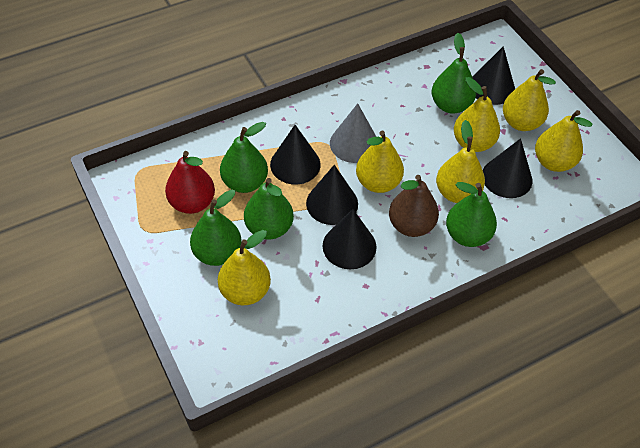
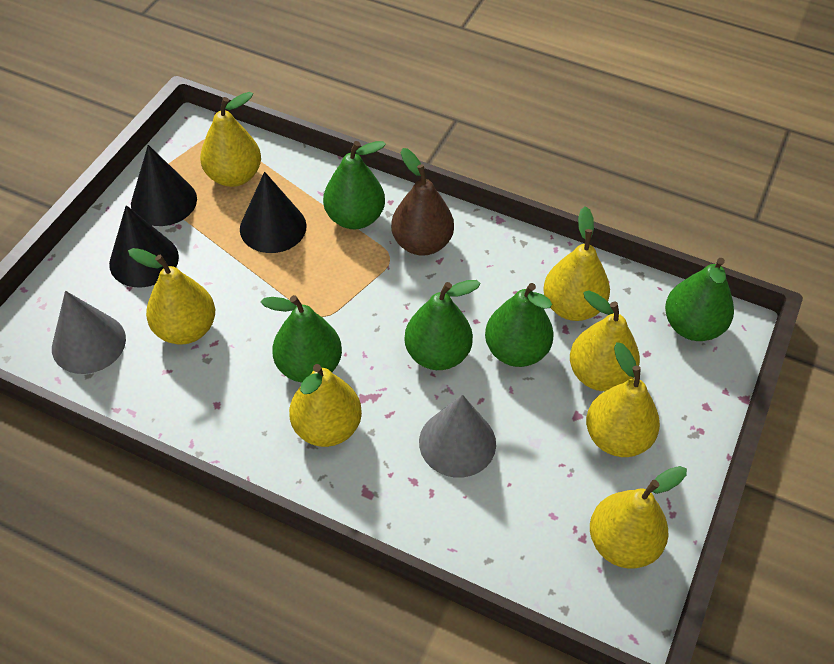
black cone: 5 -> 3
grey cone: 1 -> 2
red pear: 1 -> 0
yellow pear: 6 -> 7

